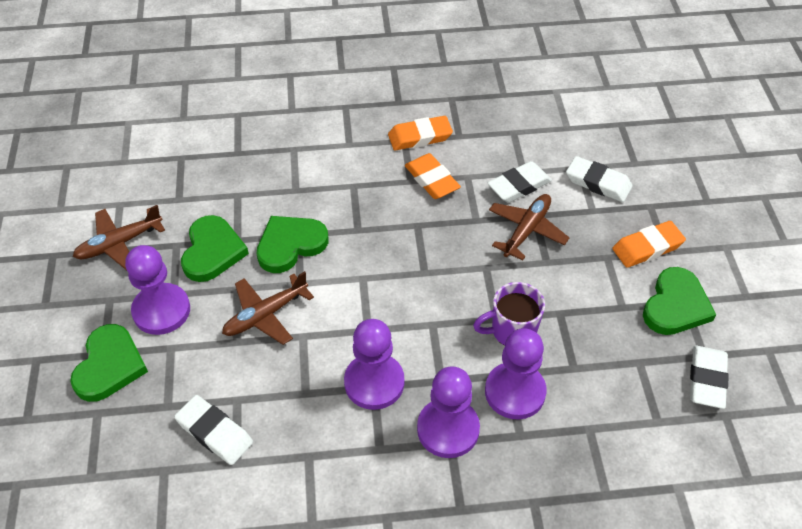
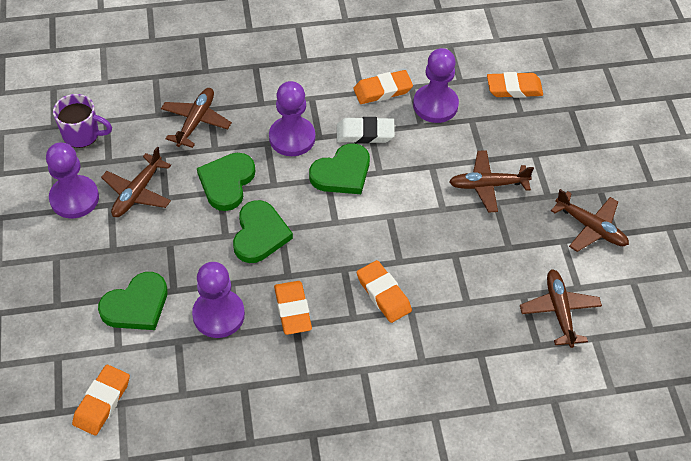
brown plane: 3 -> 5
orange eraser: 3 -> 5
white eraser: 4 -> 1

